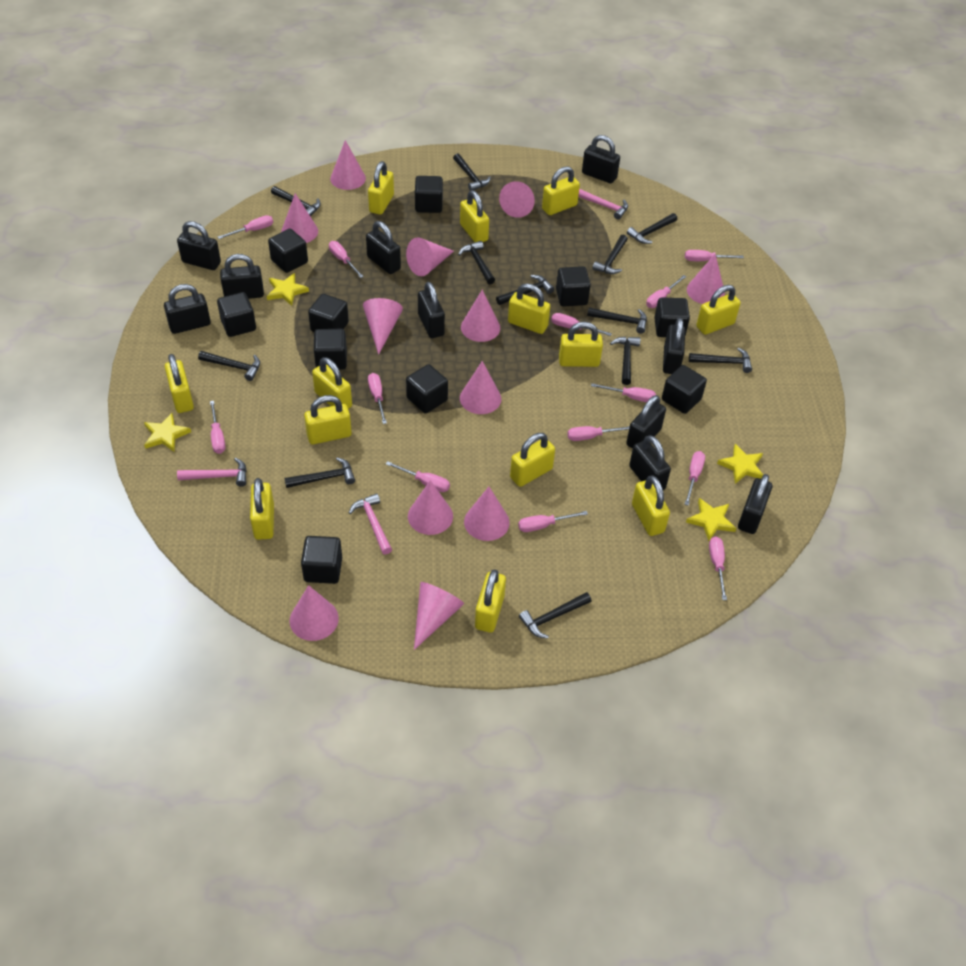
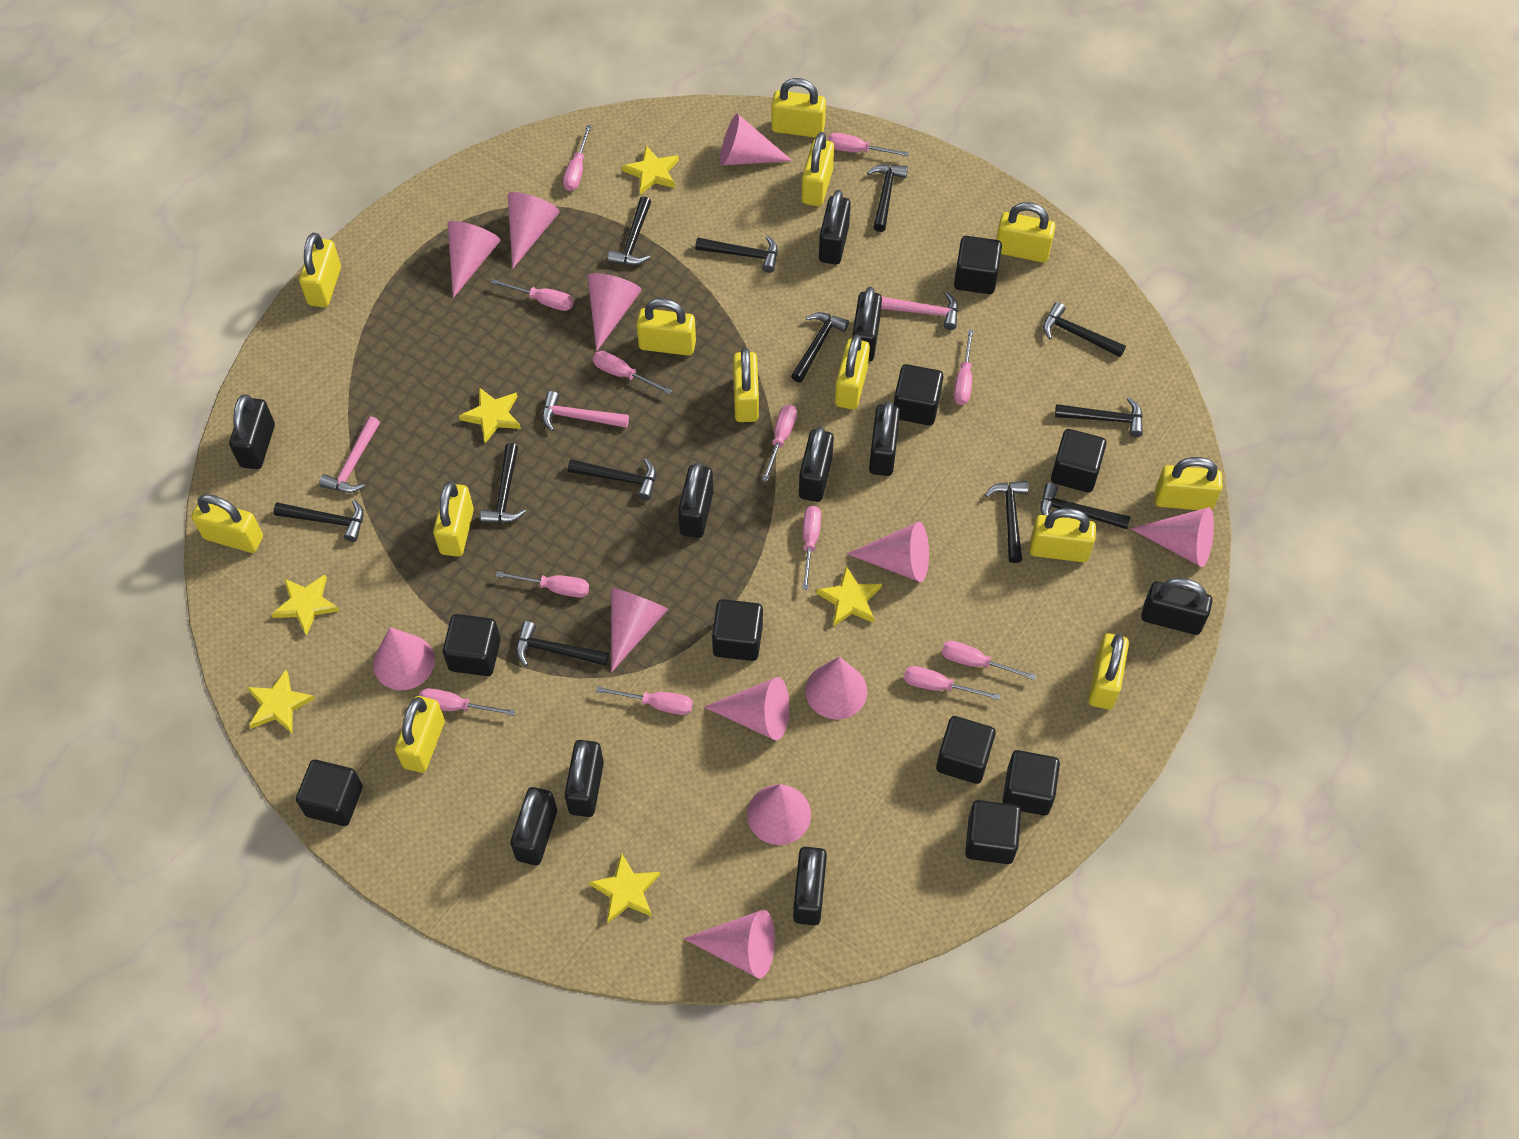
black cube: 10 -> 9
pink screwdriver: 13 -> 12
yellow star: 4 -> 6

